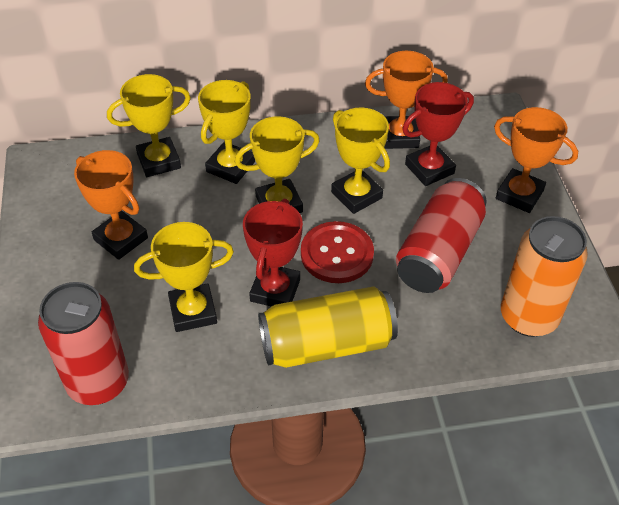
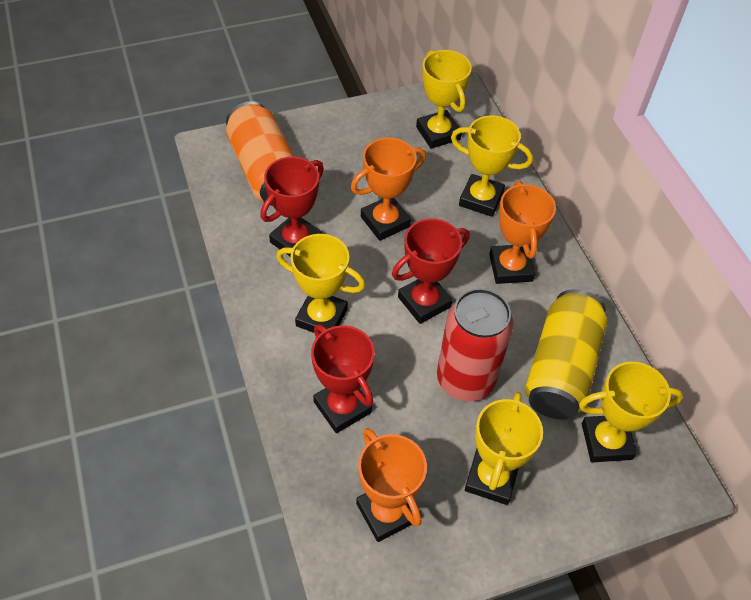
red button: 1 -> 0
red can: 2 -> 1
red trophy: 2 -> 3

